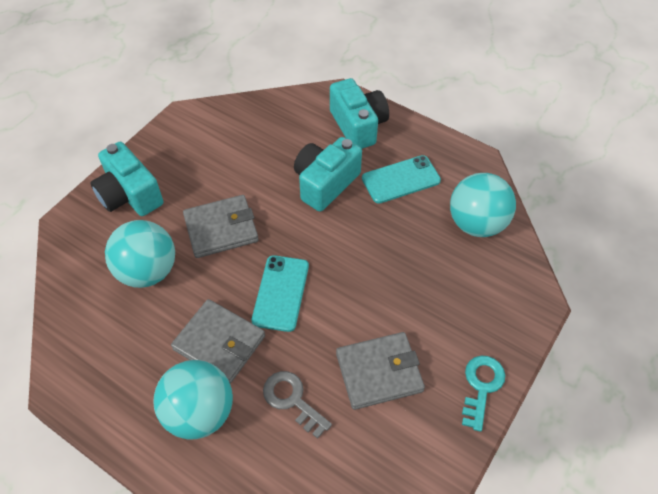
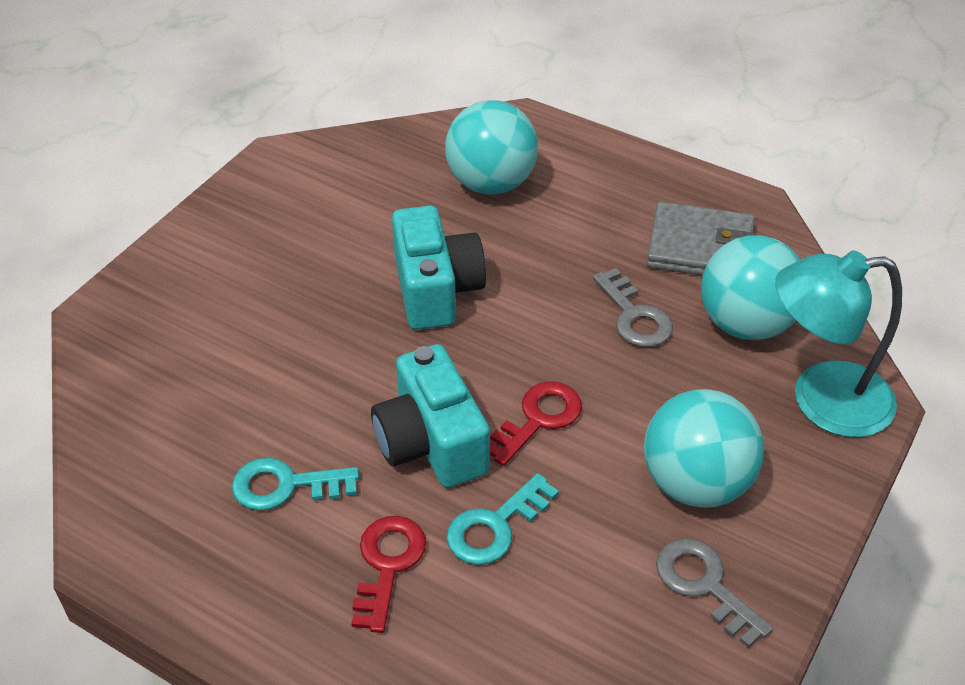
grey key: 1 -> 2
grey wallet: 3 -> 1
red key: 0 -> 2
turquoise camera: 3 -> 2
turquoise key: 1 -> 2
turquoise lamp: 0 -> 1
turquoise phone: 2 -> 0

